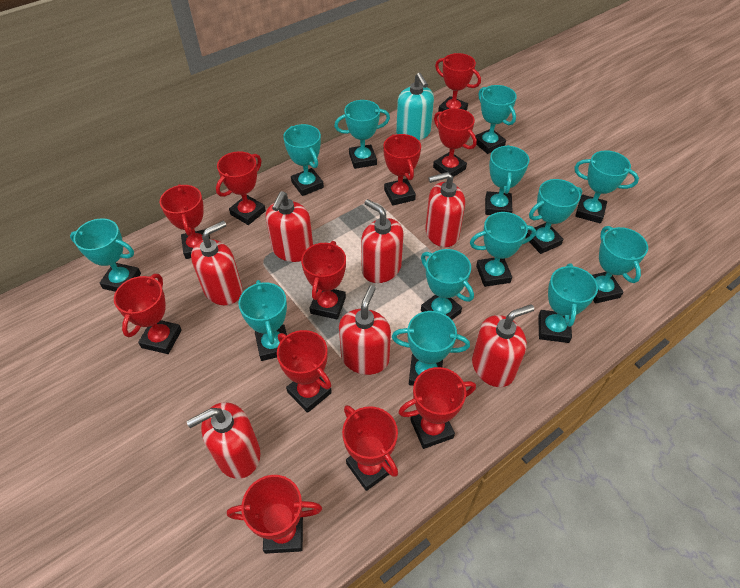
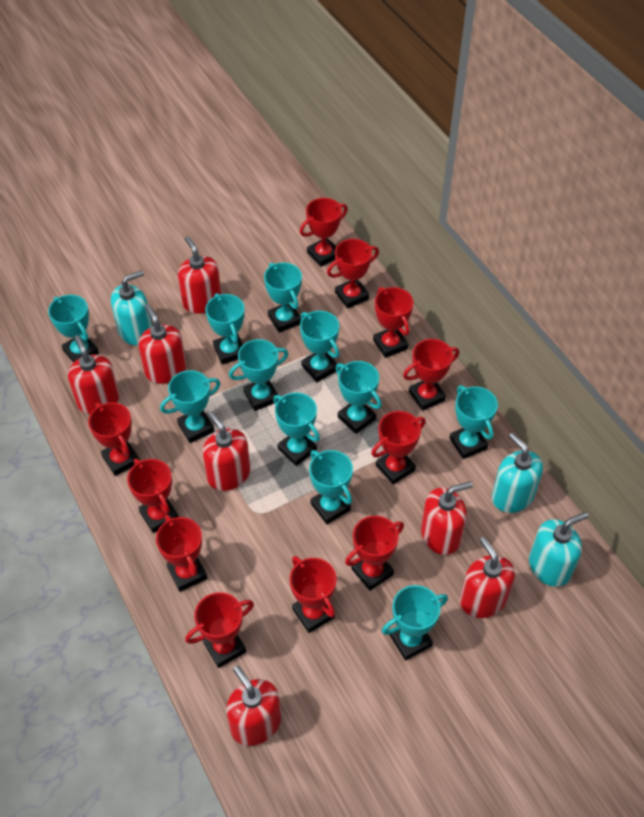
turquoise soap dispenser: 1 -> 3
turquoise trophy: 13 -> 11

